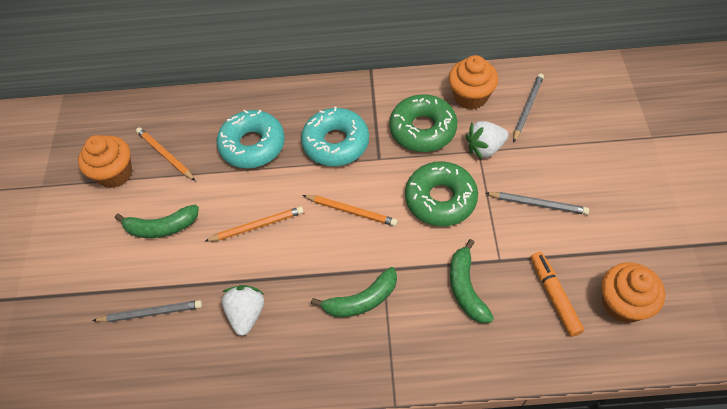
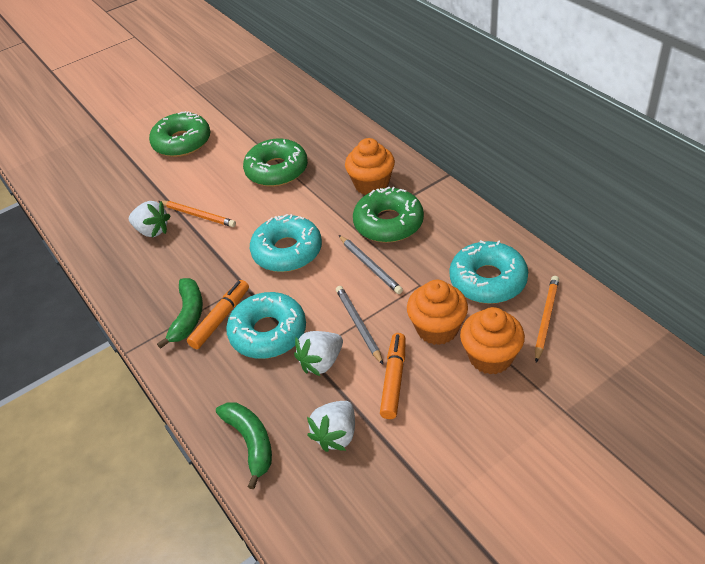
green banana: 3 -> 2
green donut: 2 -> 3
grey pencil: 3 -> 2
orange marker: 1 -> 2
orange pencil: 3 -> 2
turquoise donut: 2 -> 3
white strawberry: 2 -> 3

